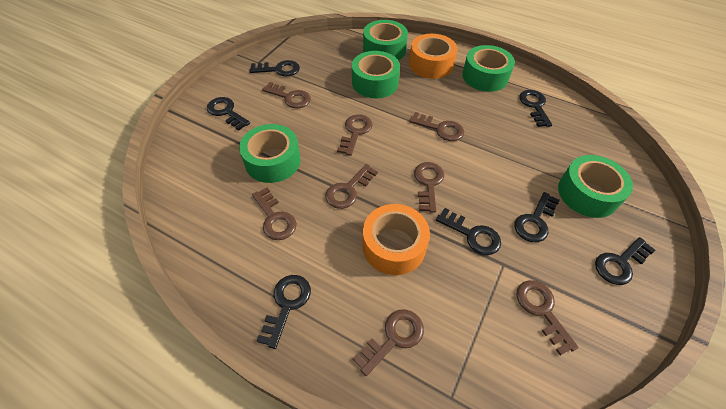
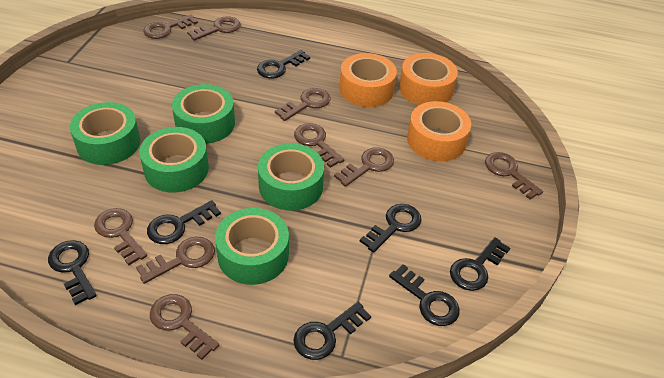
brown key: 8 -> 9
orange tape: 2 -> 3

